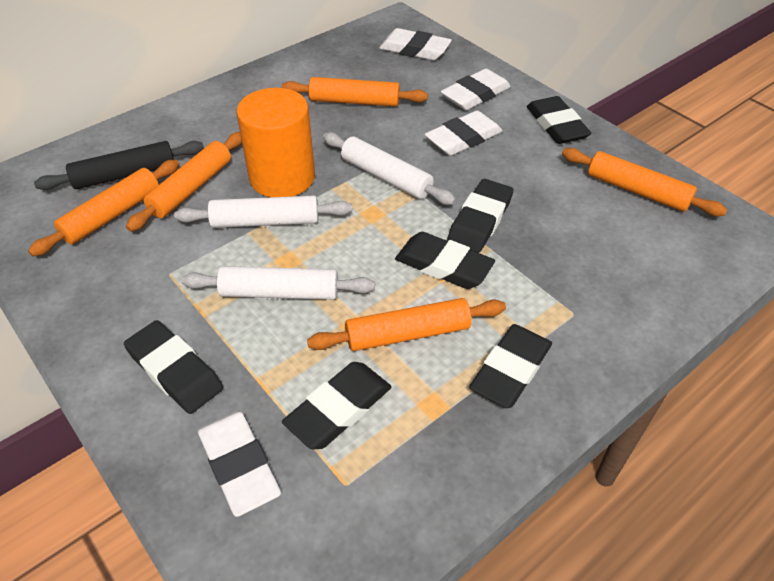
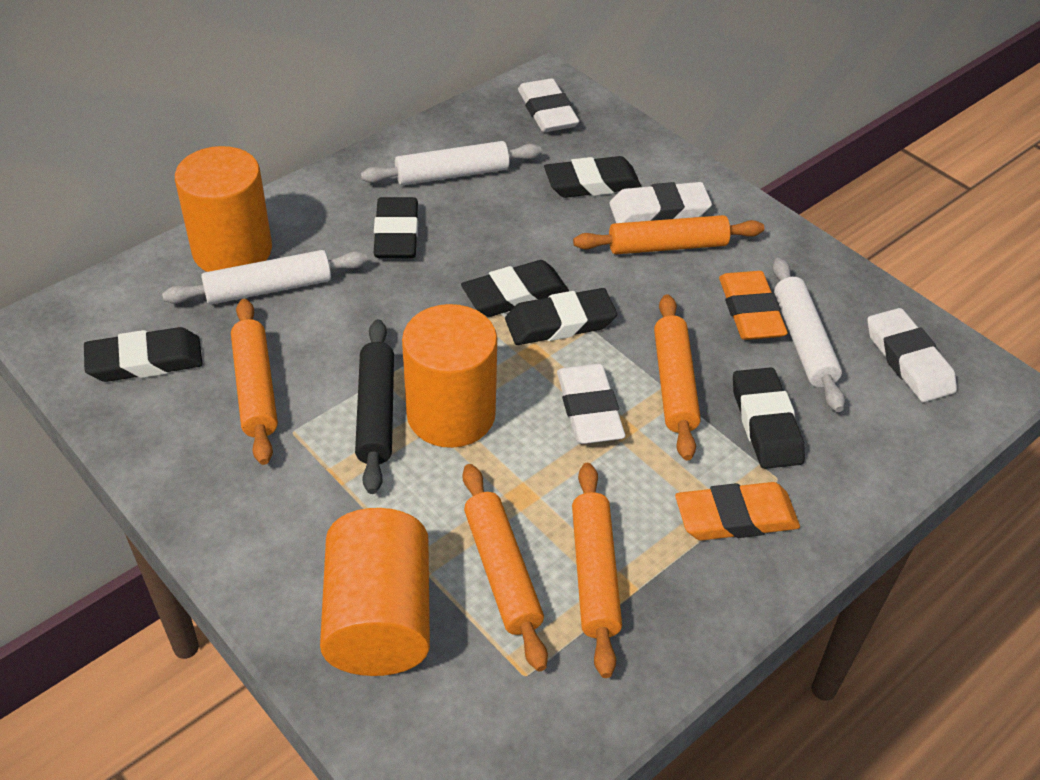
orange cylinder: 1 -> 3
orange eraser: 0 -> 2

